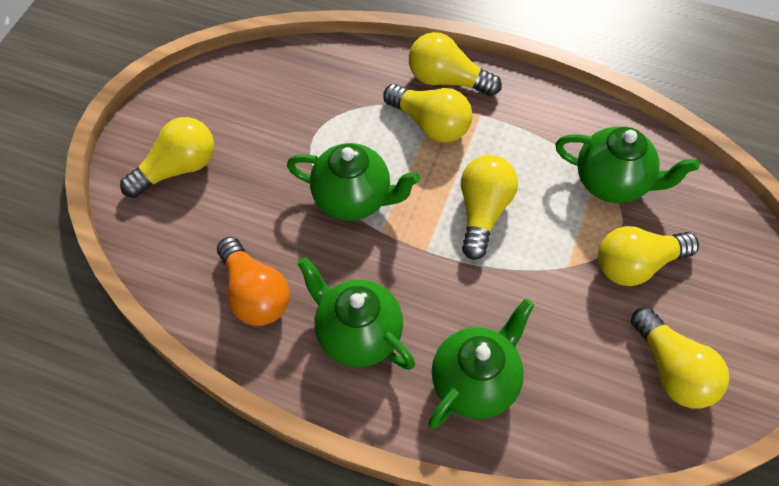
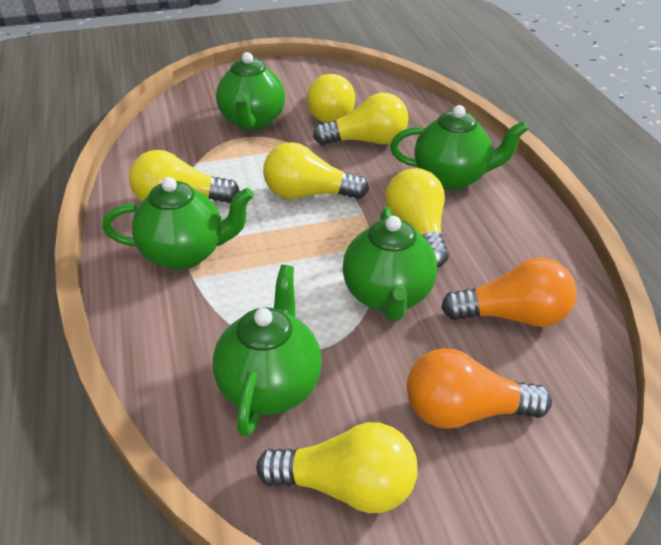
green teapot: 4 -> 5
orange light bulb: 1 -> 2

